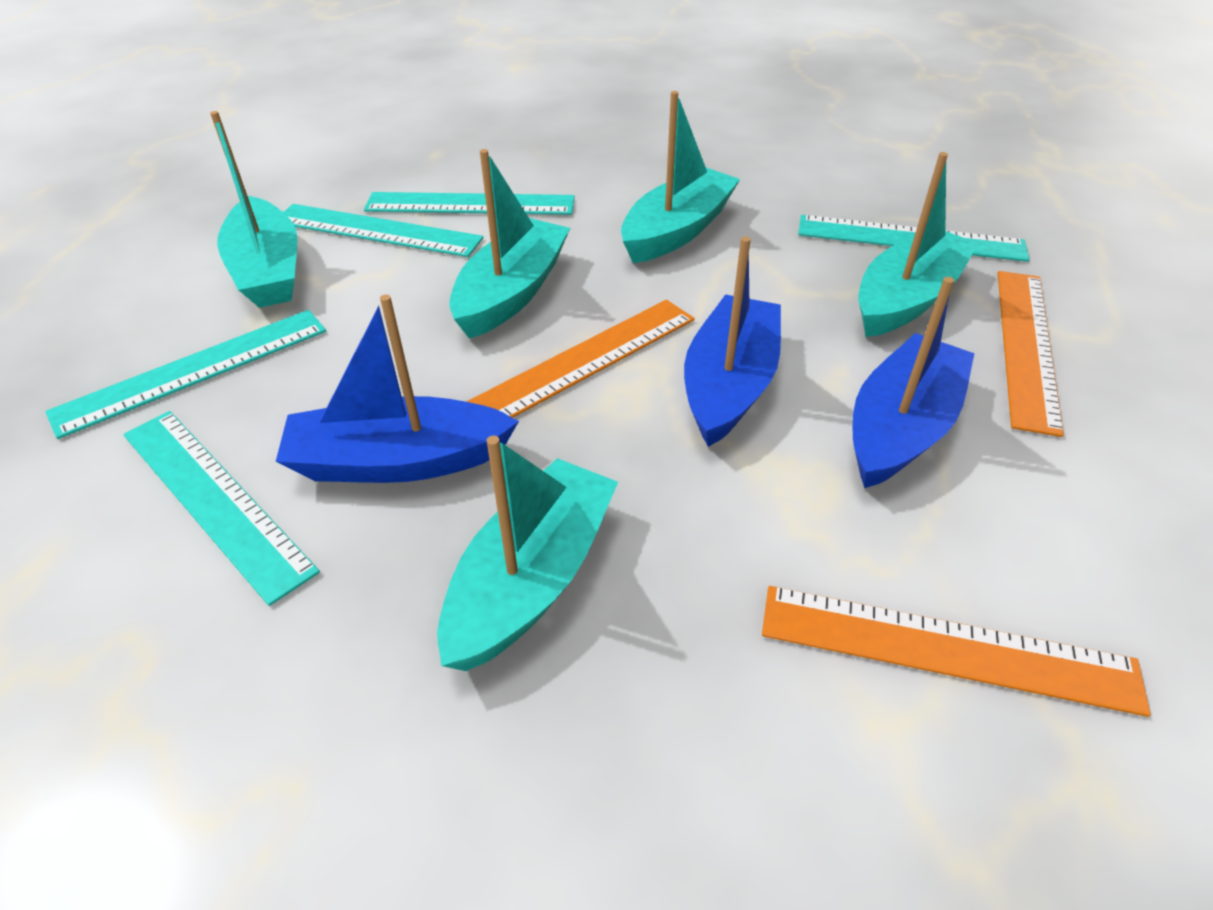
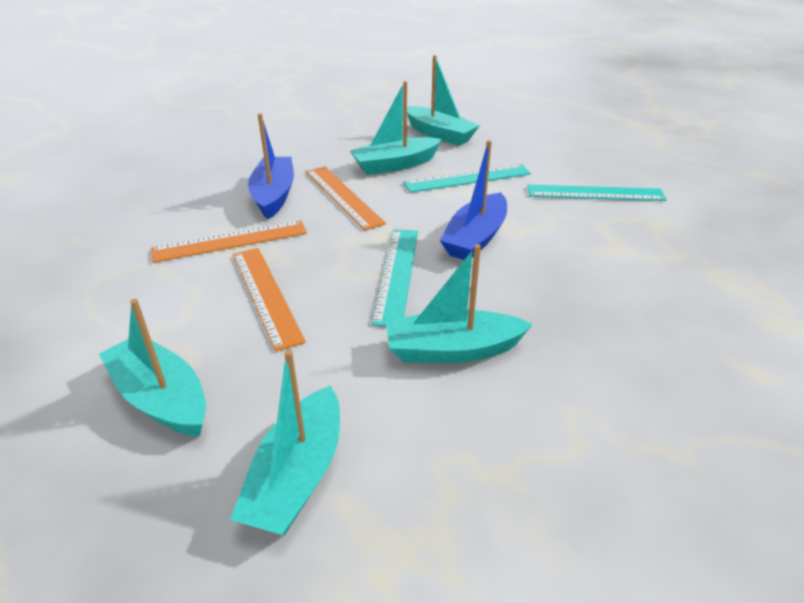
blue boat: 3 -> 2
turquoise ruler: 5 -> 3

